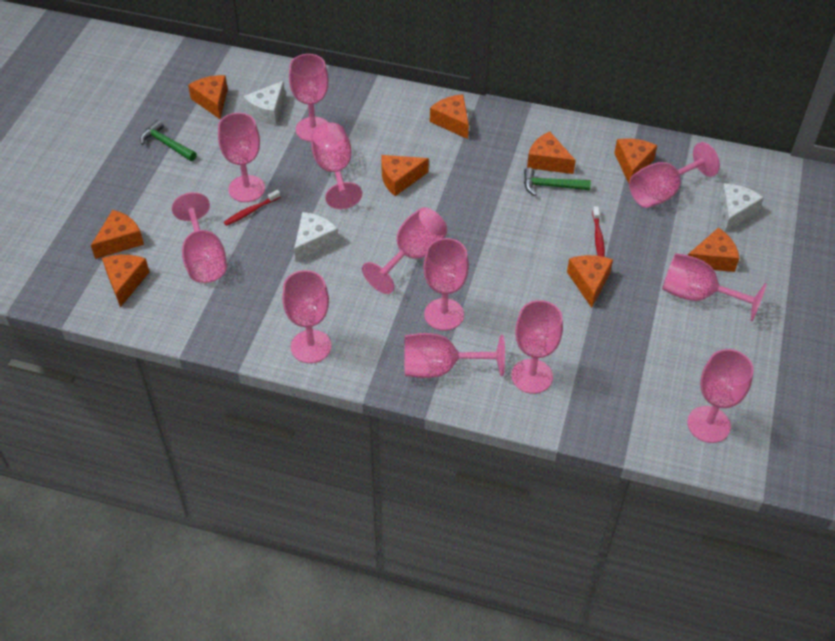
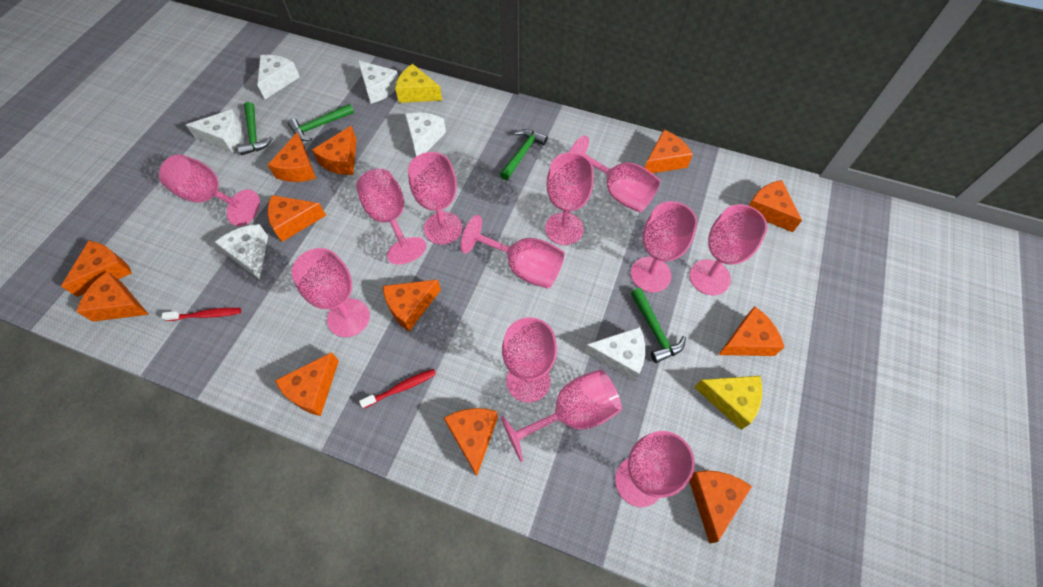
green hammer: 2 -> 4
orange cheese: 9 -> 12
white cheese: 3 -> 6
yellow cheese: 0 -> 2

